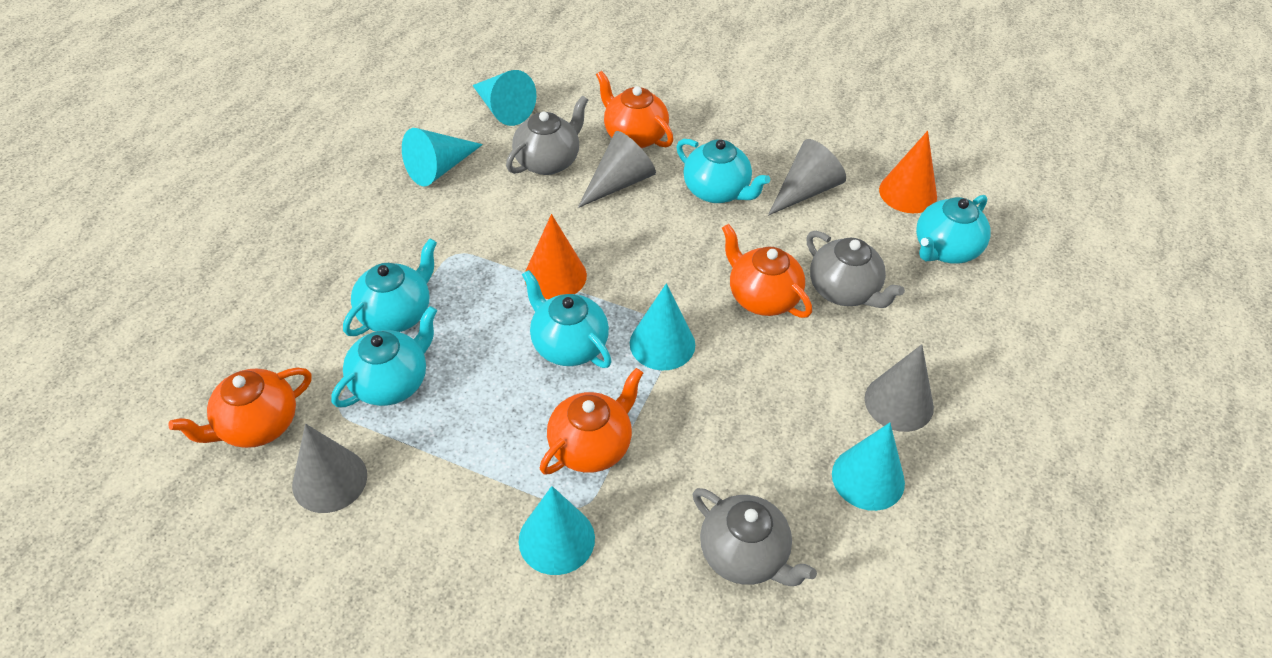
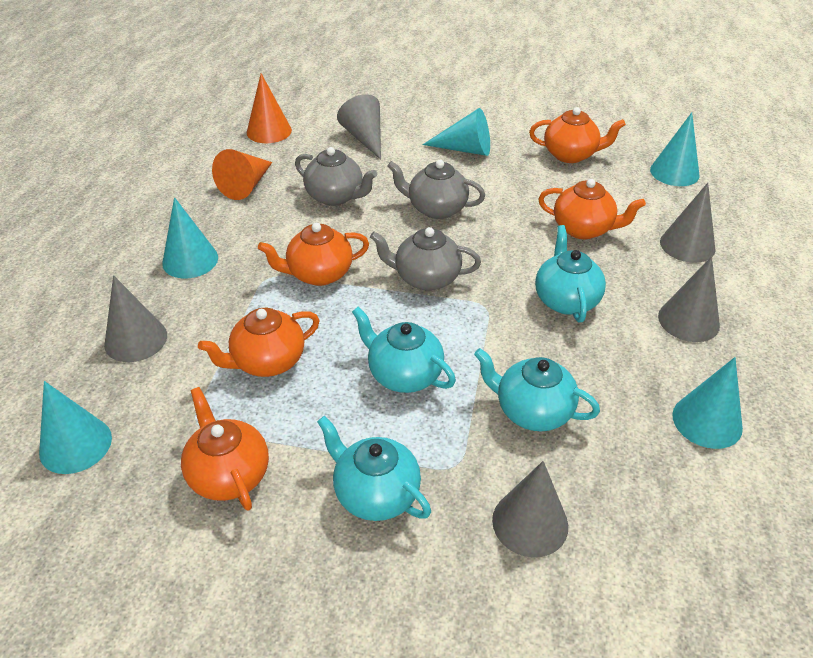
grey cone: 4 -> 5
orange teapot: 4 -> 5
turquoise teapot: 5 -> 4

